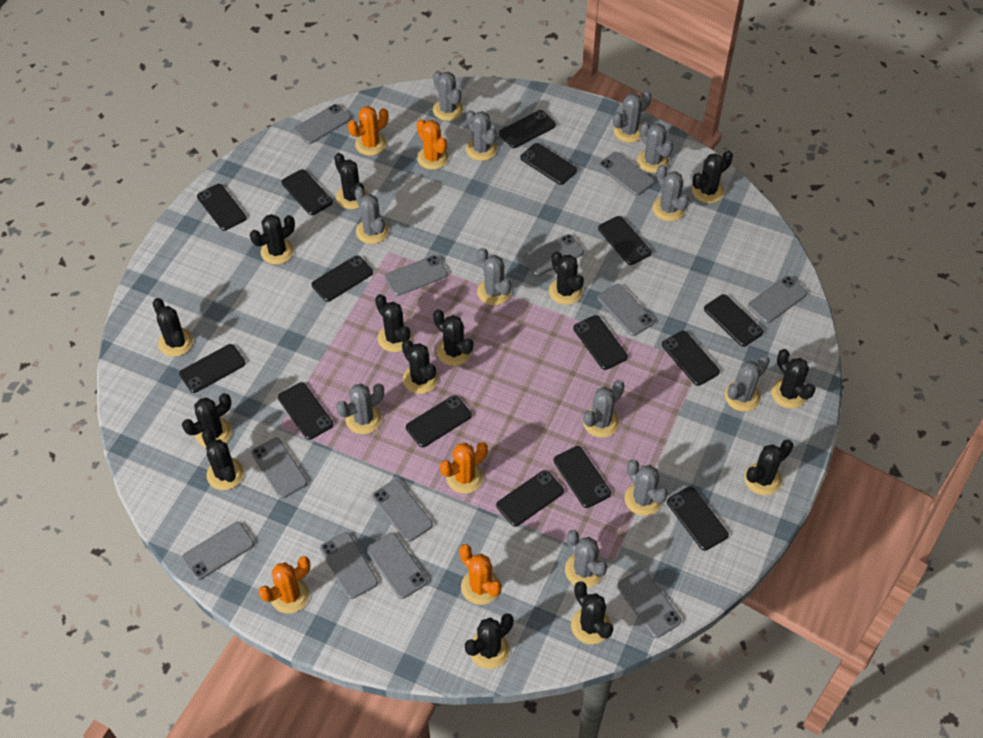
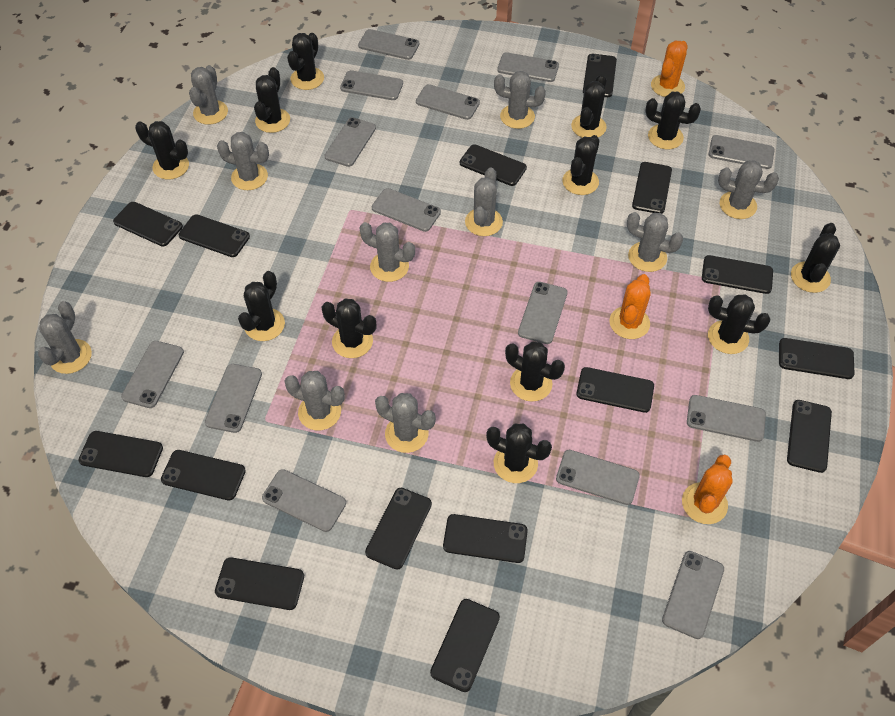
black cactus: 14 -> 12
grey cactus: 12 -> 10
grey phone: 12 -> 14
orange cactus: 5 -> 3

